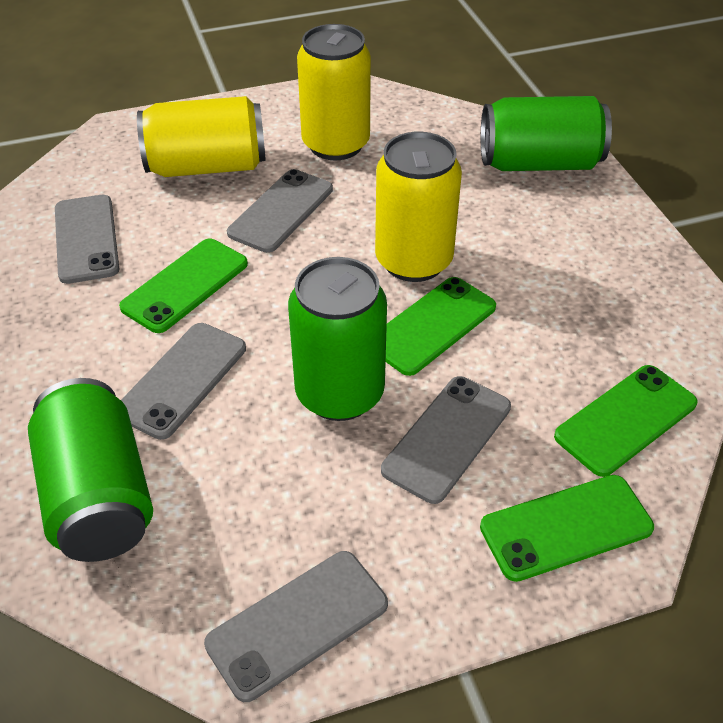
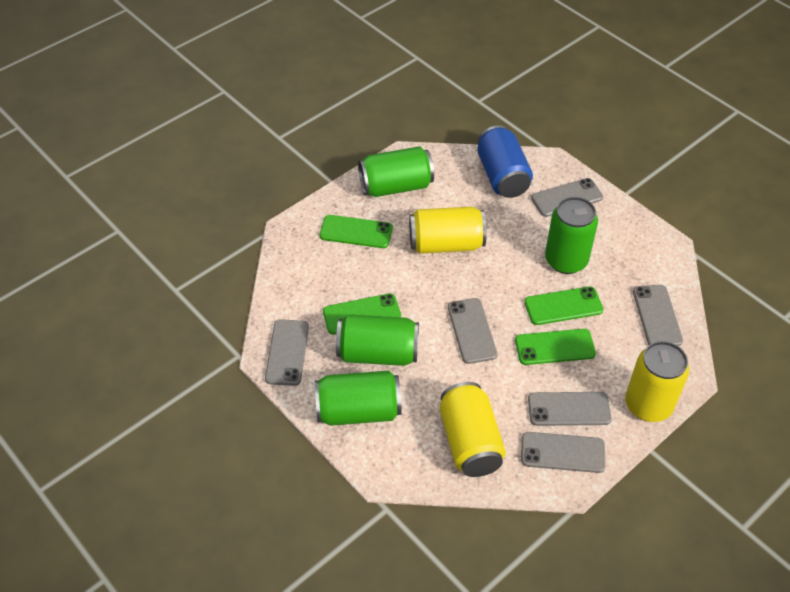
blue can: 0 -> 1
green can: 3 -> 4
grey phone: 5 -> 6

